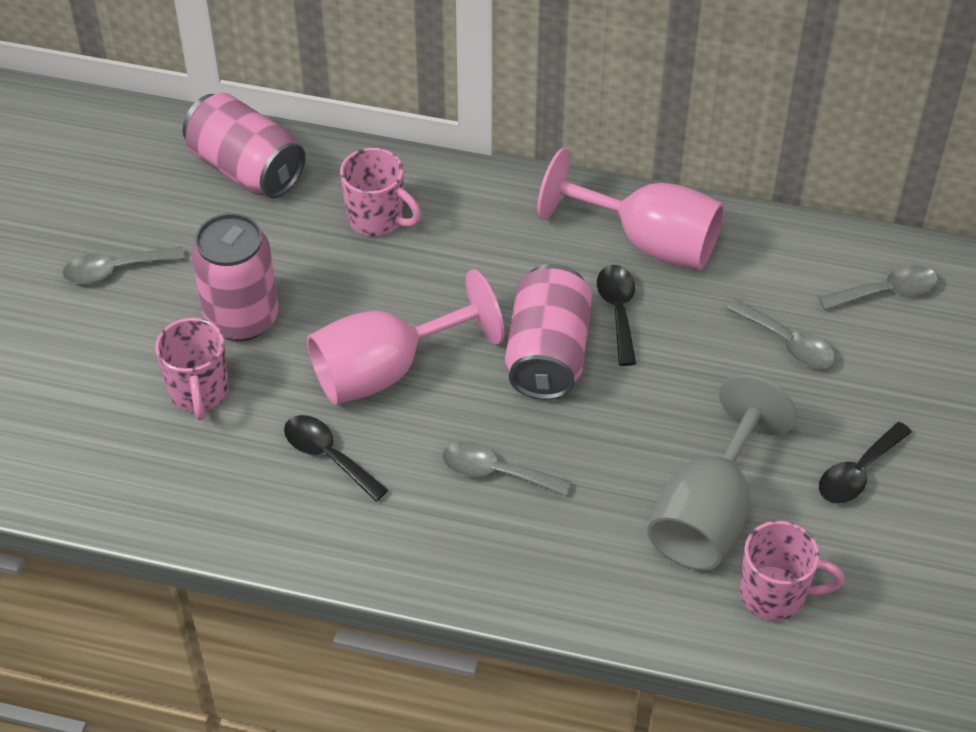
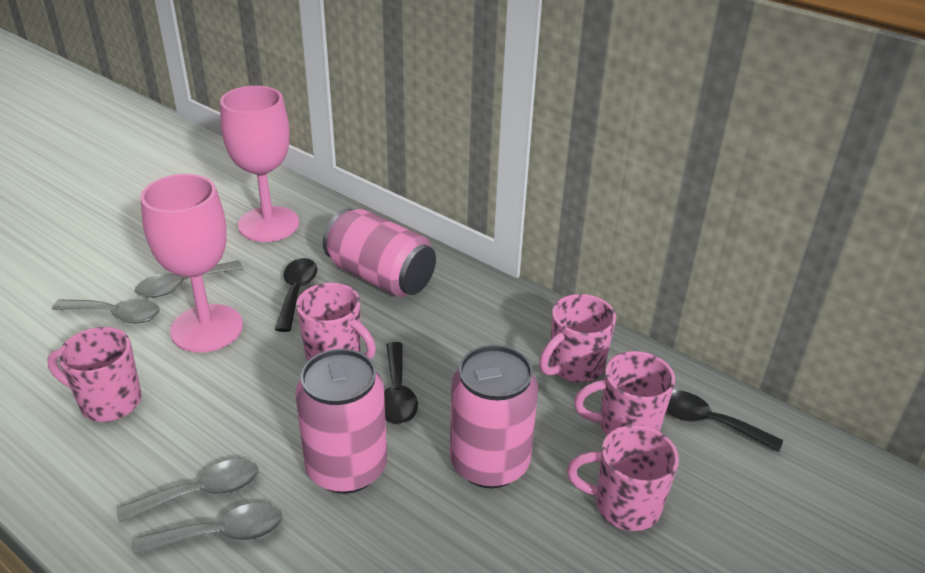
grey goblet: 1 -> 0
pink mug: 3 -> 5

